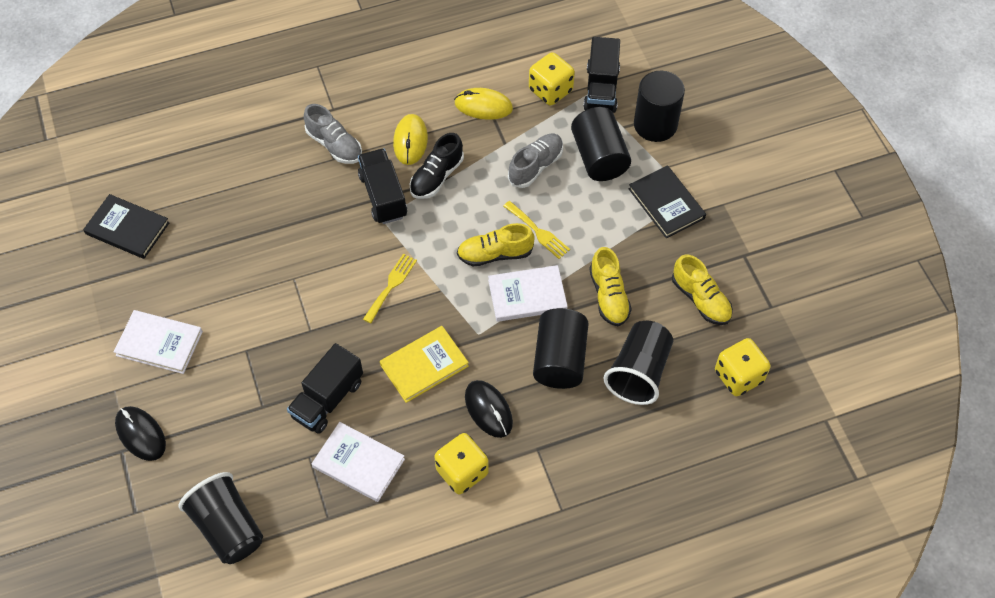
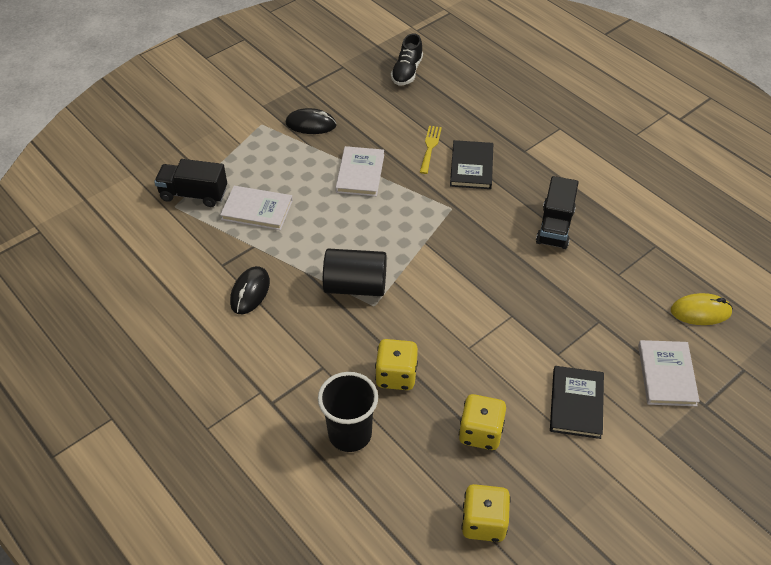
black cup: 2 -> 1
black cylinder: 3 -> 1
black truck: 3 -> 2
grey shoe: 2 -> 0
yellow book: 1 -> 0
yellow fork: 2 -> 1
yellow mouse: 2 -> 1
yellow shoe: 3 -> 0

